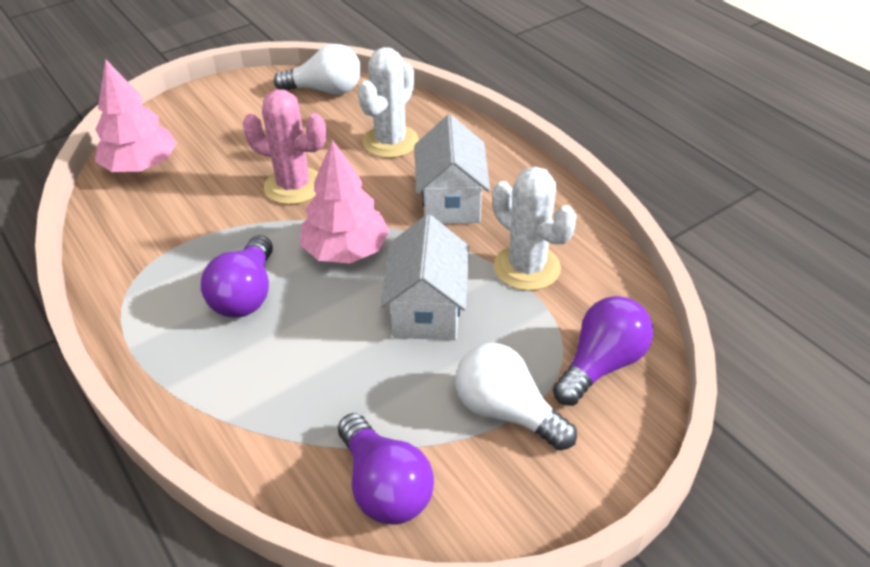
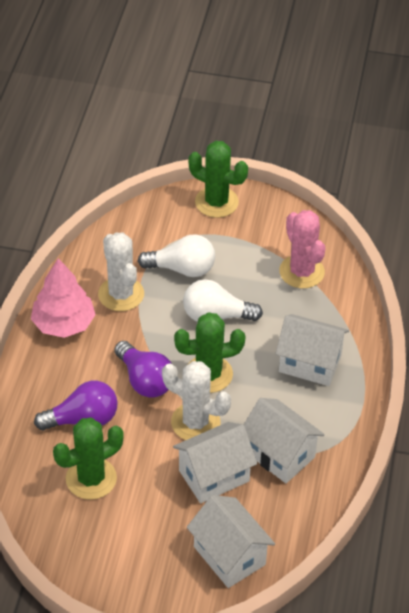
green cactus: 0 -> 3
pink tree: 2 -> 1
purple light bulb: 3 -> 2
white house: 2 -> 4

